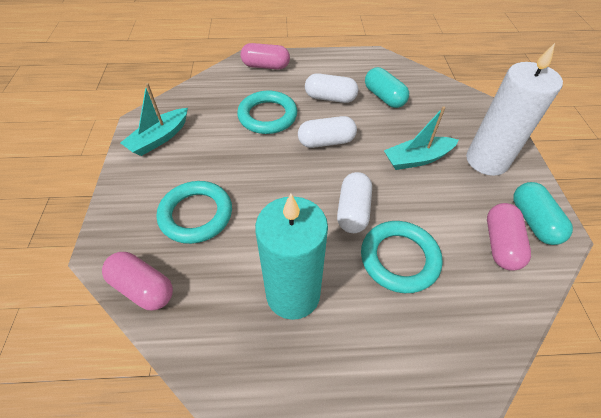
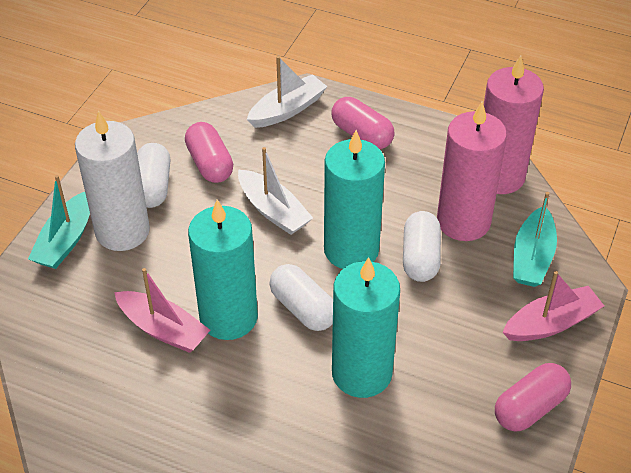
pink boat: 0 -> 2
pink candle: 0 -> 2
turquoise candle: 1 -> 3
turquoise capsule: 2 -> 0
turquoise ring: 3 -> 0
white boat: 0 -> 2

